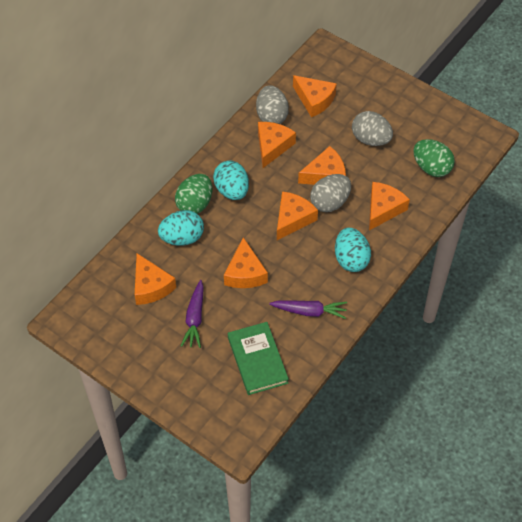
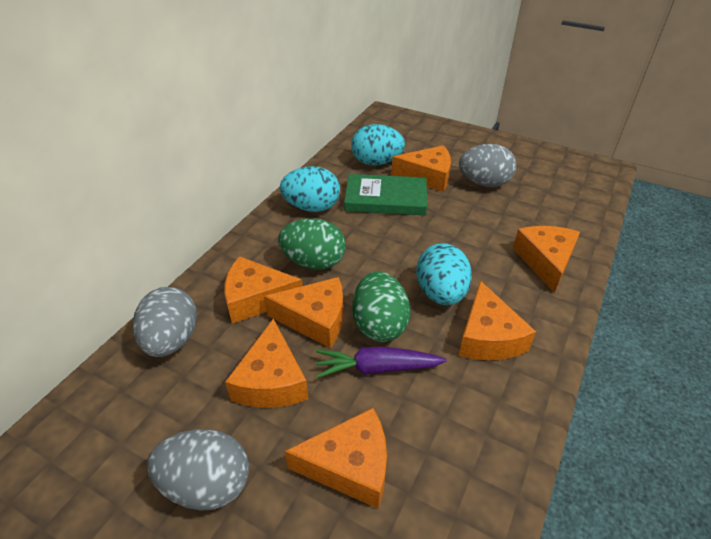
purple carrot: 2 -> 1

